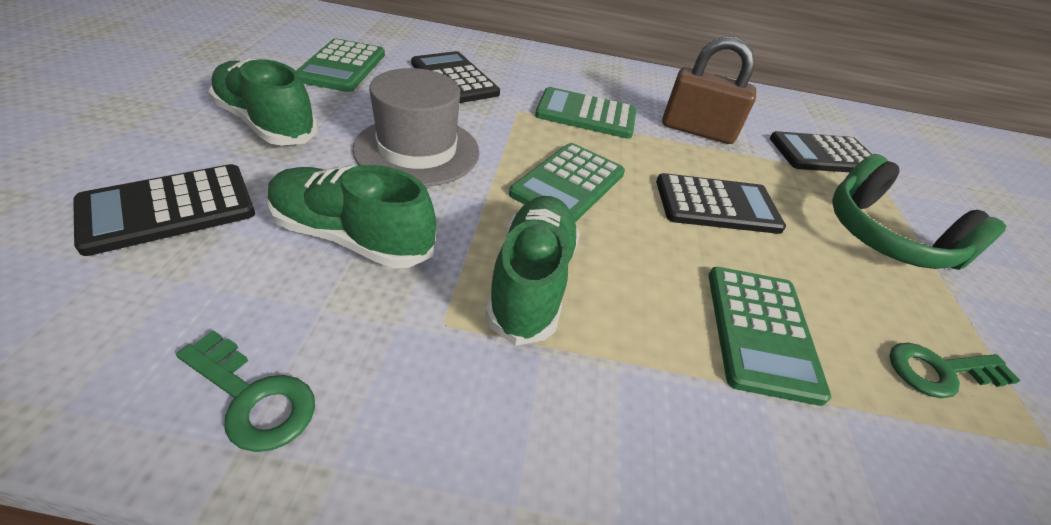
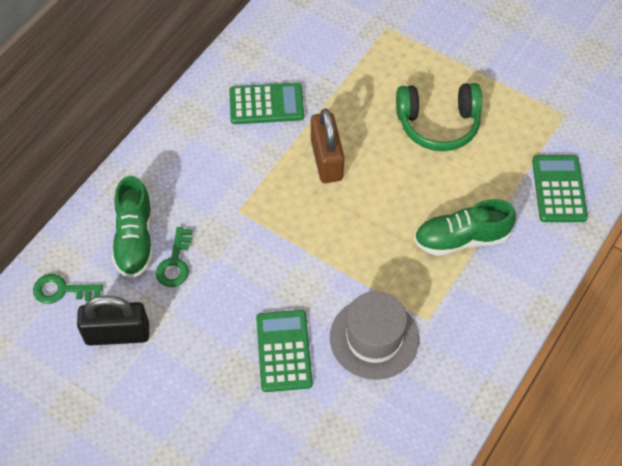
black calculator: 4 -> 0
black padlock: 0 -> 1
green calculator: 4 -> 3
green shoe: 3 -> 2

